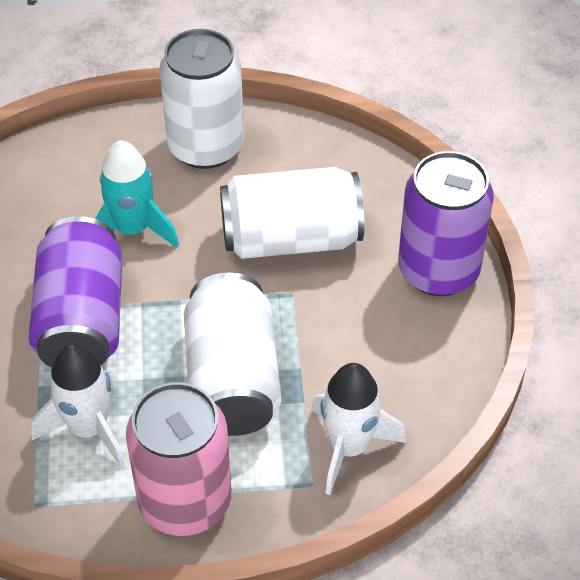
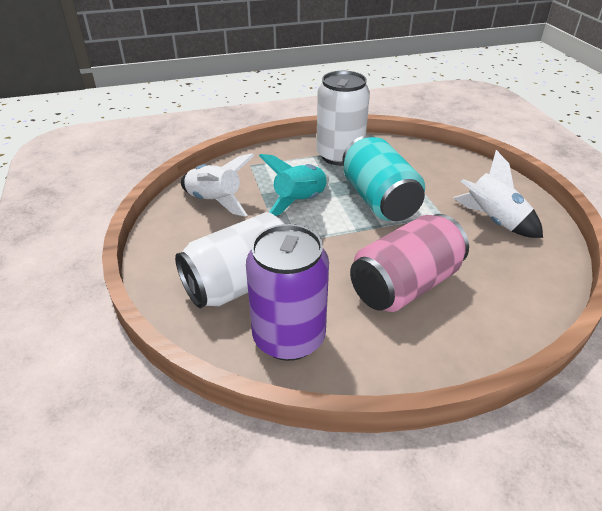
purple can: 2 -> 1
turquoise can: 0 -> 1
white can: 3 -> 2

